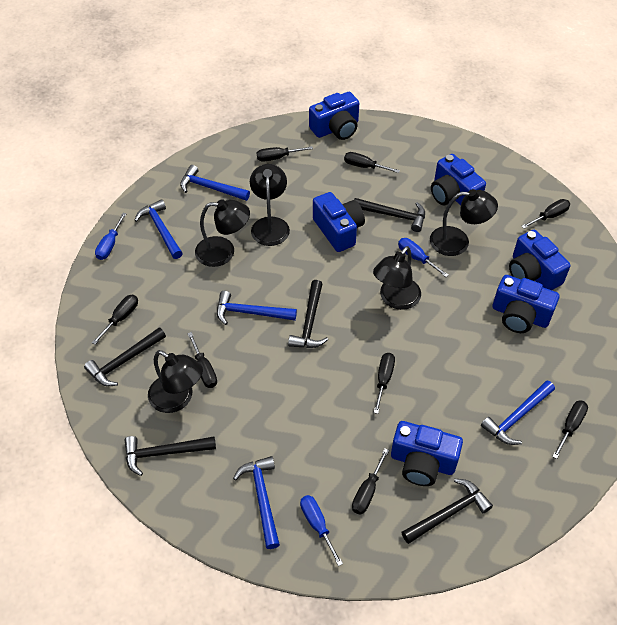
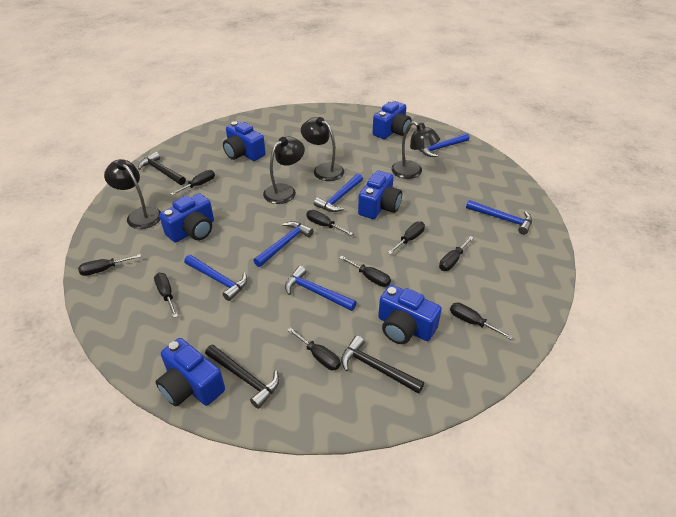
black hammer: 5 -> 3
black lamp: 5 -> 4
black screwdriver: 8 -> 9
blue hammer: 5 -> 6
blue screwdriver: 3 -> 0

